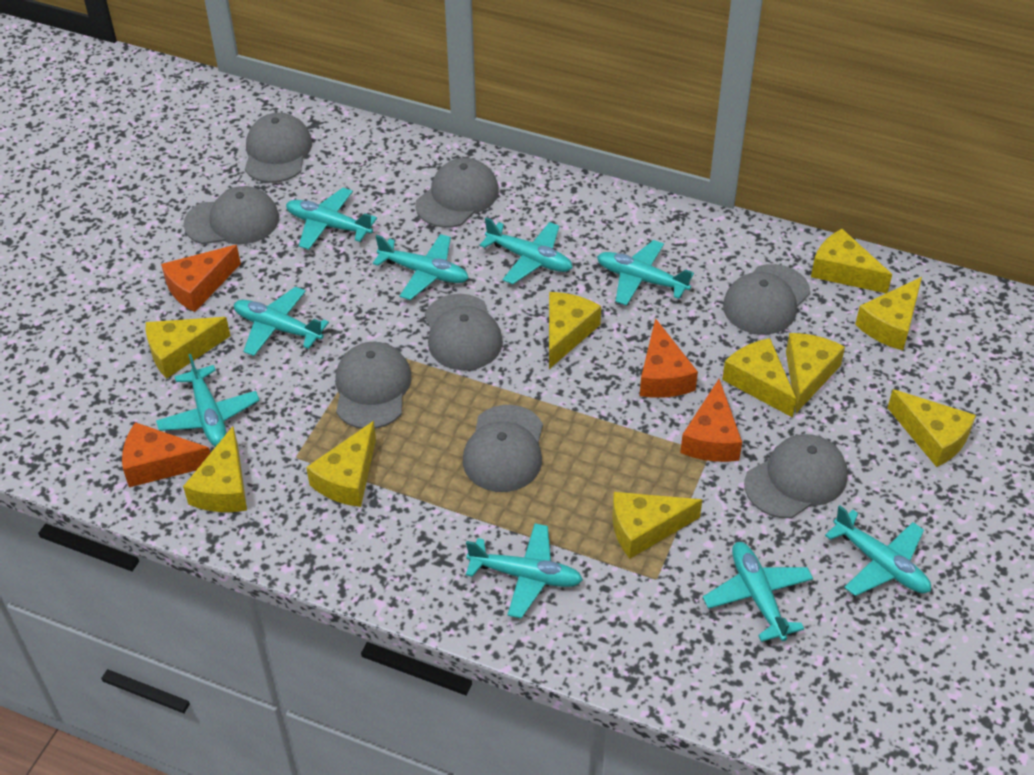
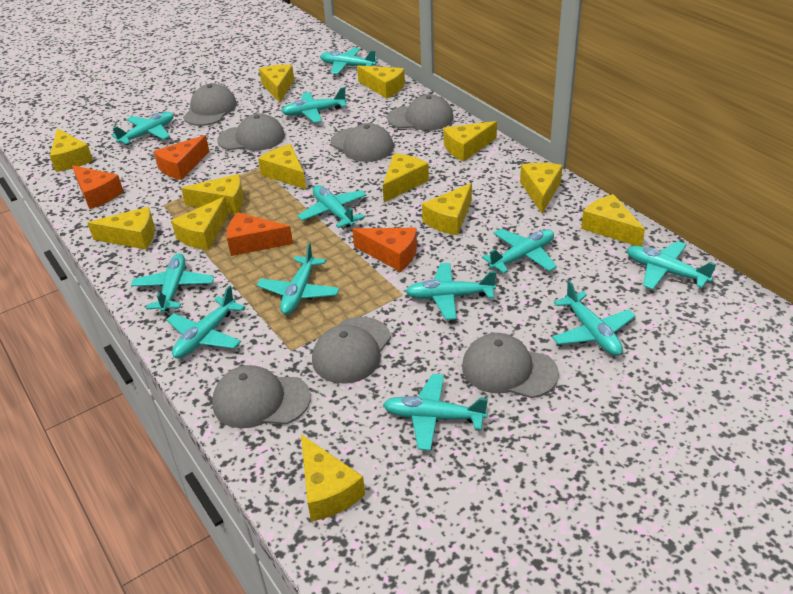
grey cap: 8 -> 7
turquoise plane: 9 -> 12
yellow cheese: 10 -> 13

